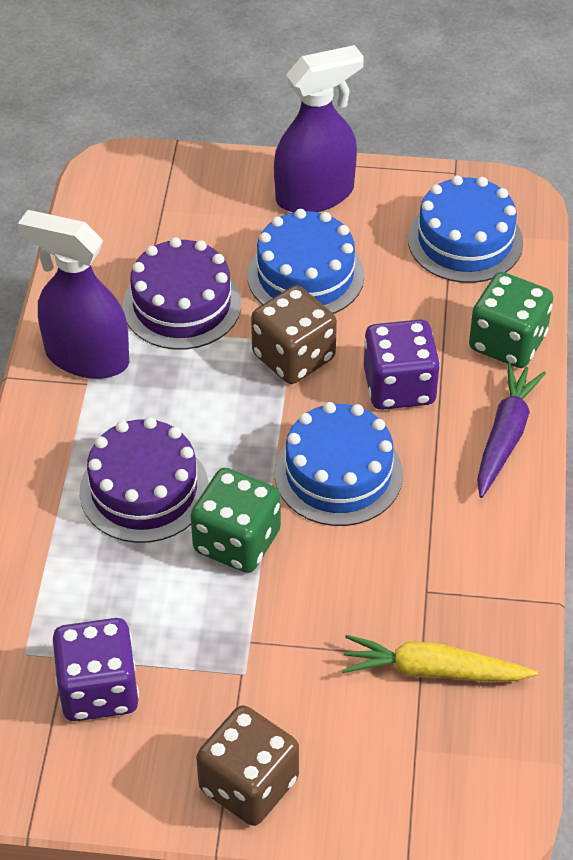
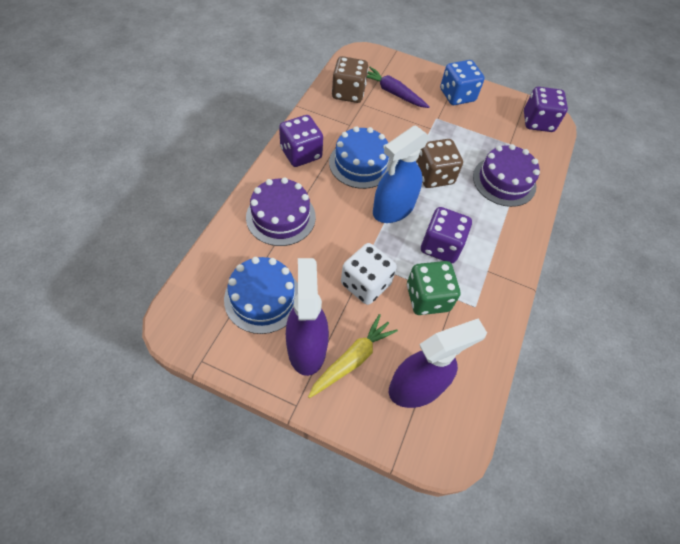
blue cake: 3 -> 2
blue dice: 0 -> 1
blue spray bottle: 0 -> 1
green dice: 2 -> 1
purple dice: 2 -> 3
white dice: 0 -> 1

